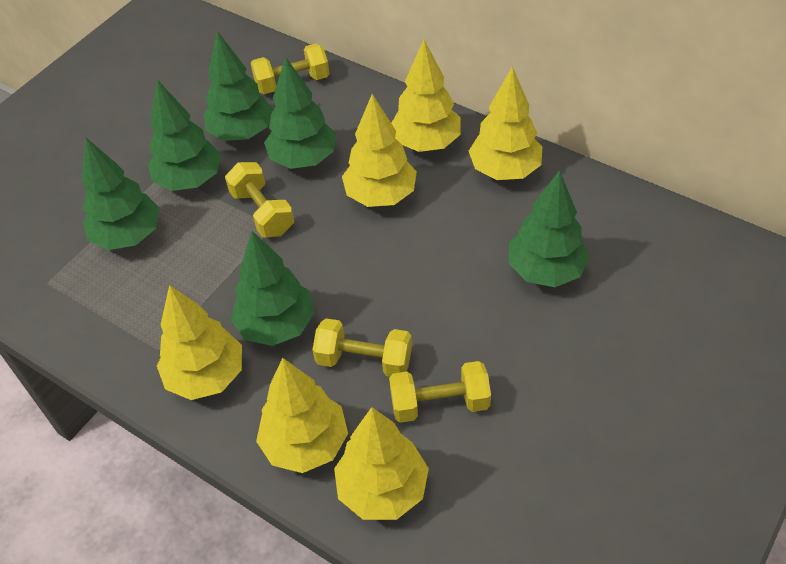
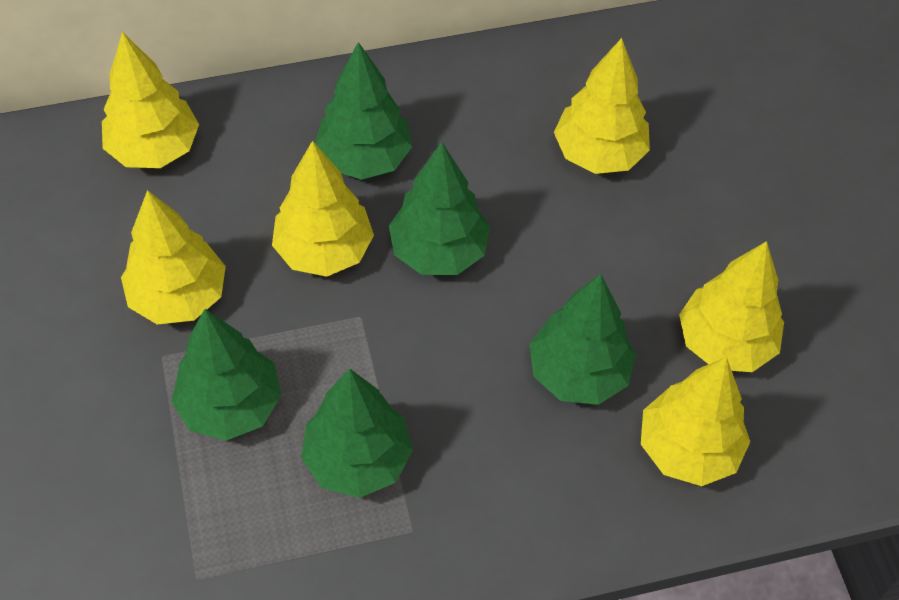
green tree: 6 -> 5
yellow dumbbell: 4 -> 0

